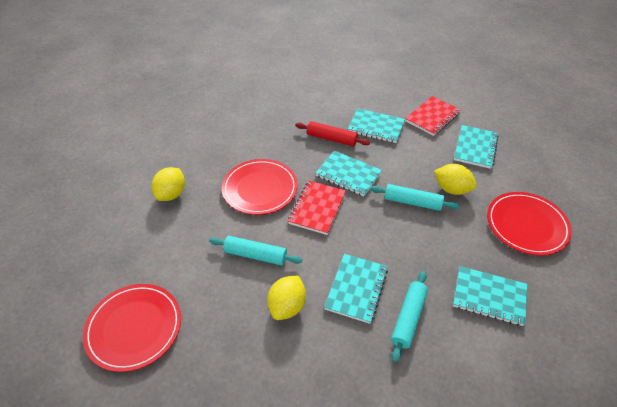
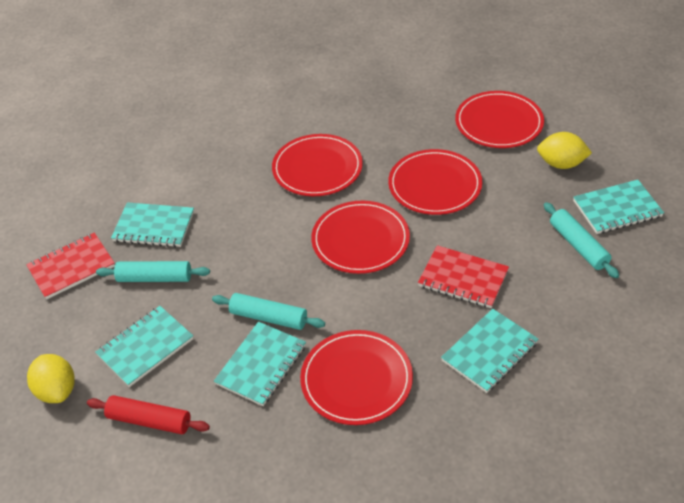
red plate: 3 -> 5
yellow lemon: 3 -> 2

